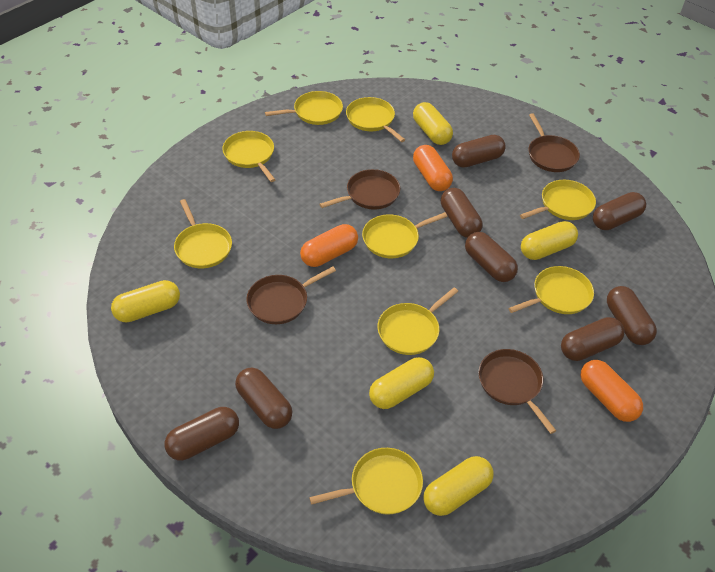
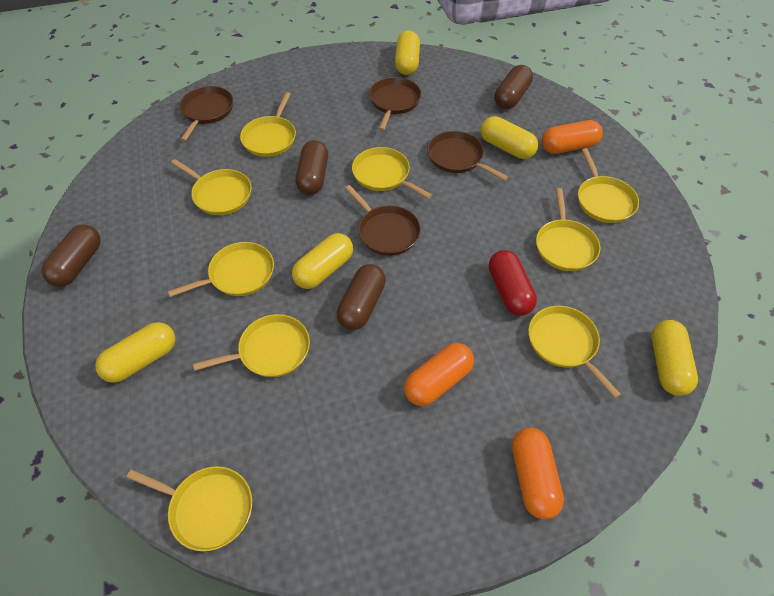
brown capsule: 8 -> 4
red capsule: 0 -> 1

